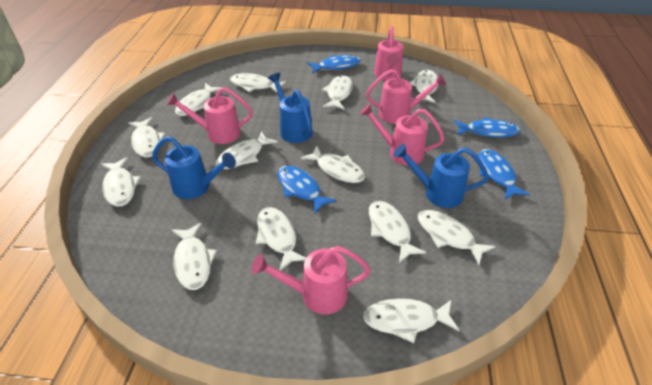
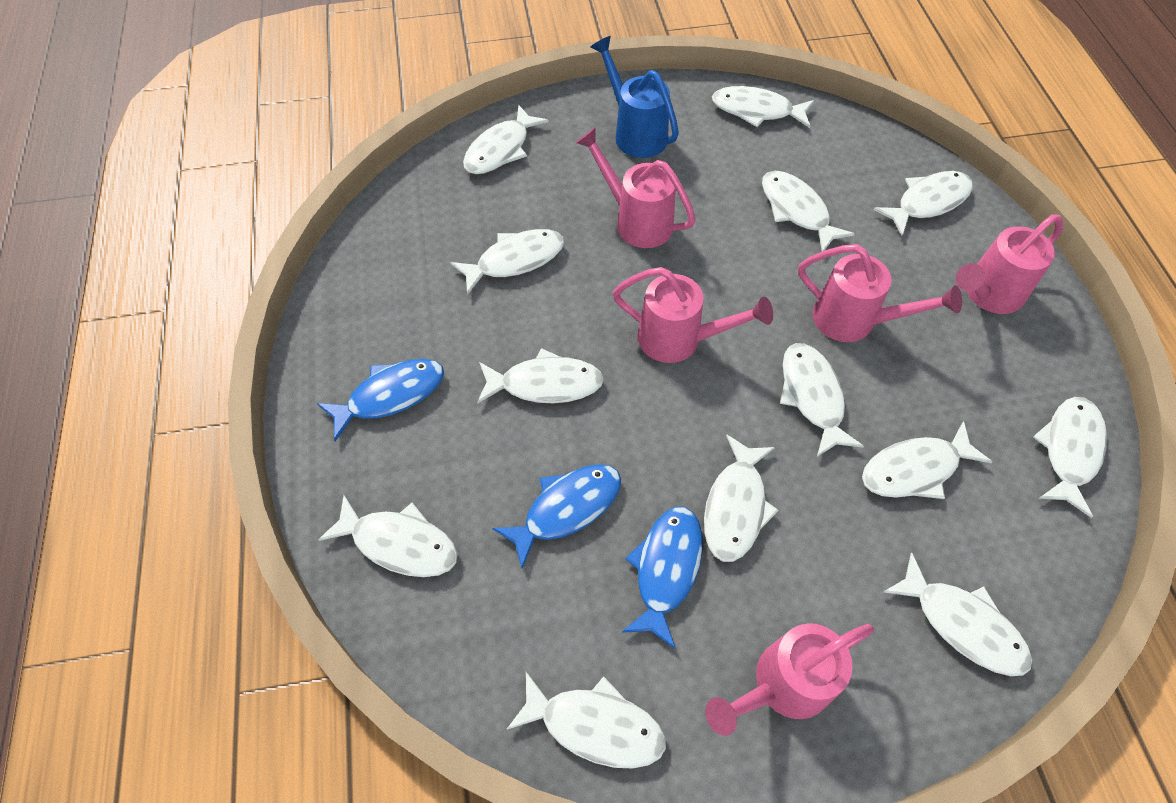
blue fish: 4 -> 3
blue watering can: 3 -> 1

